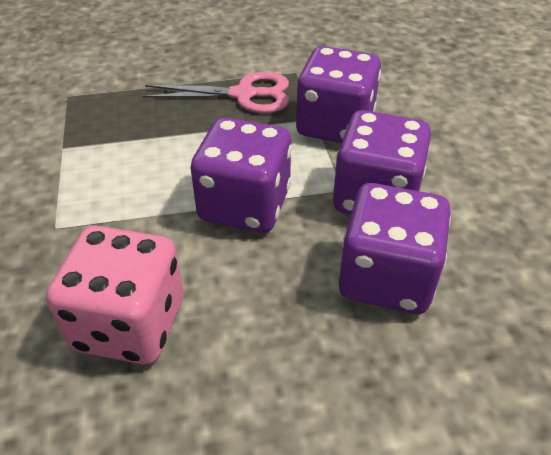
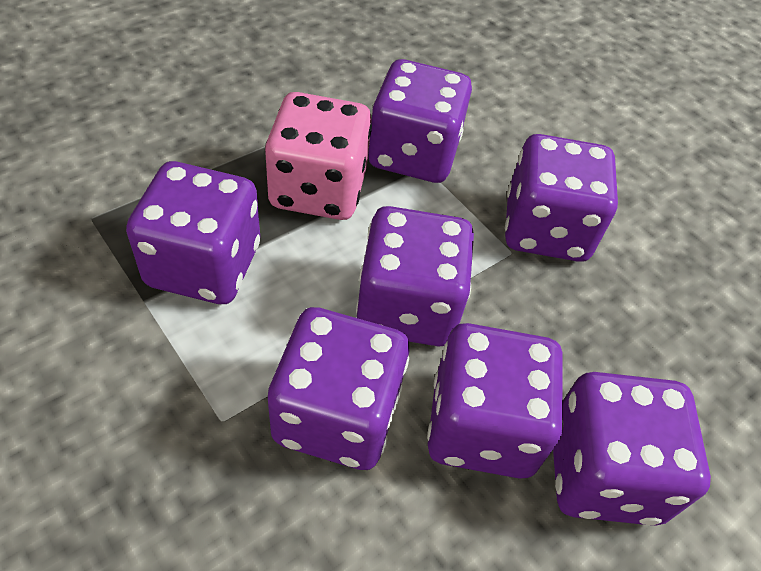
pink scissors: 1 -> 0
purple dice: 4 -> 7

